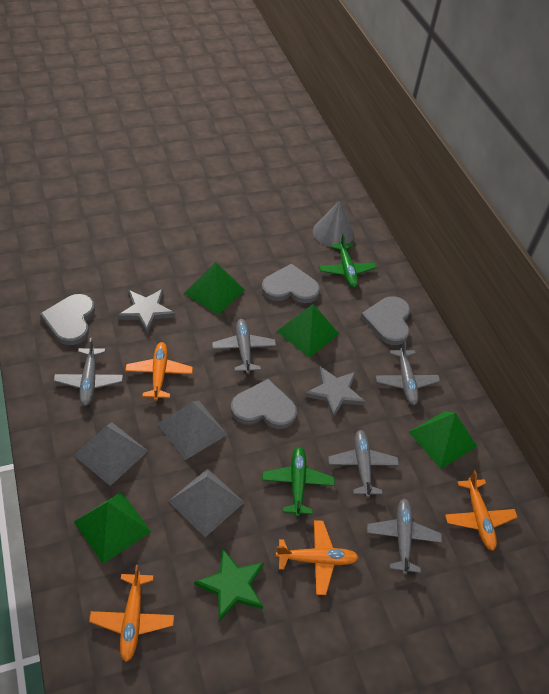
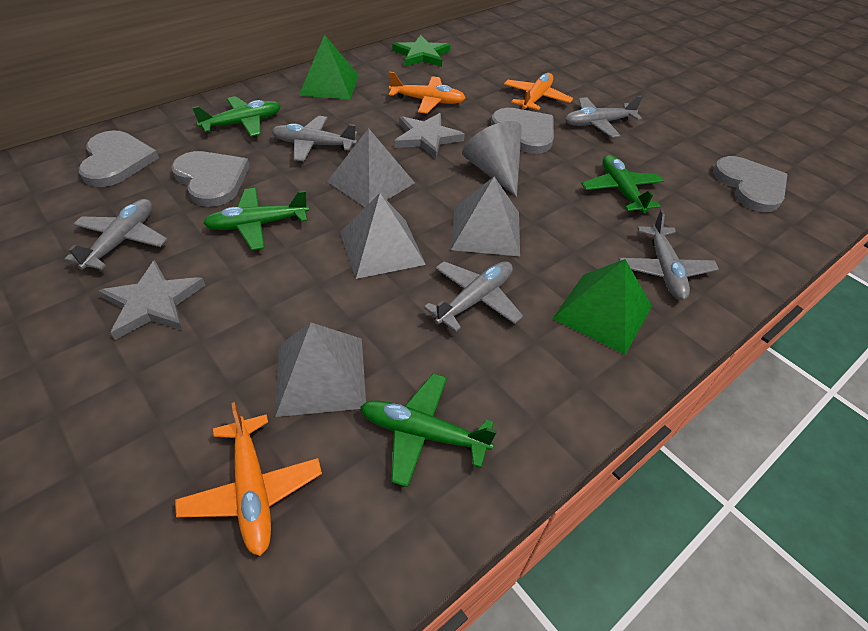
green plane: 2 -> 4
green pyramid: 4 -> 2
grey pyramid: 3 -> 4
orange plane: 4 -> 3

